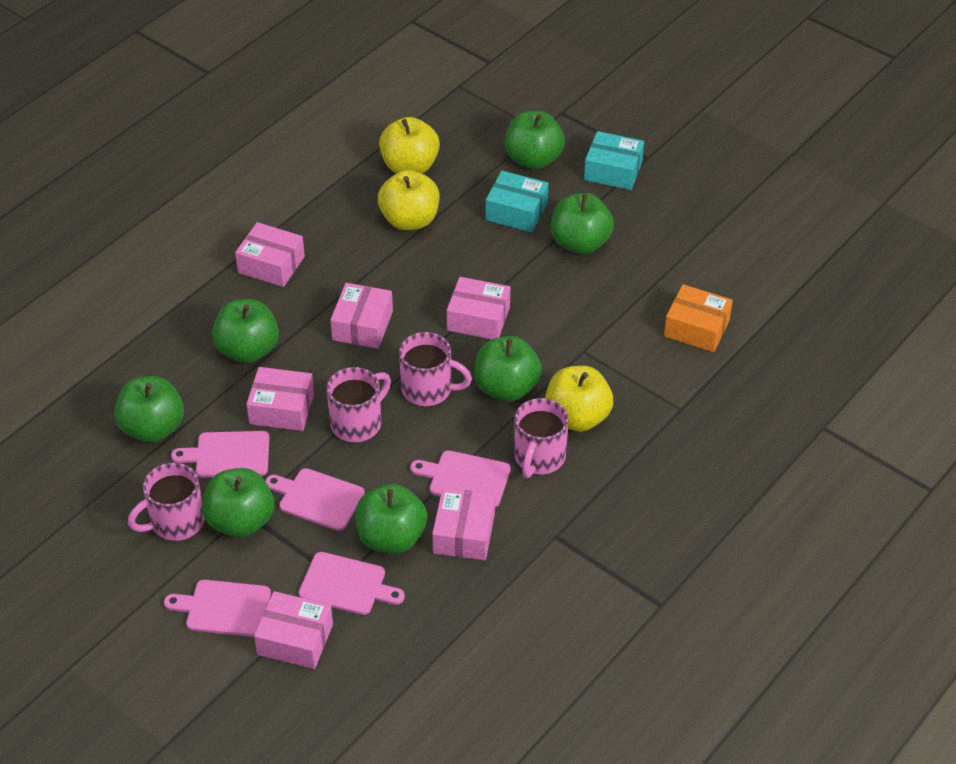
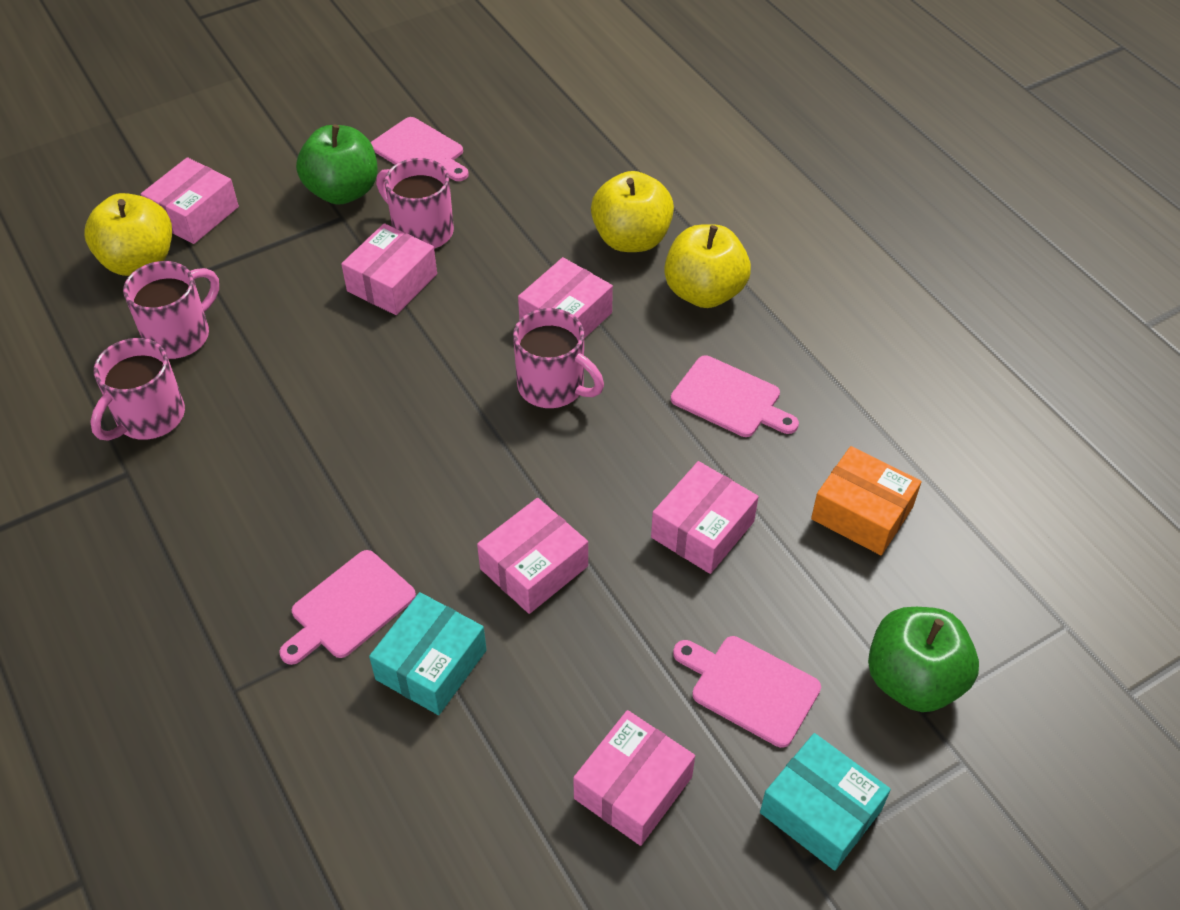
green apple: 7 -> 2
pink cutting board: 5 -> 4

